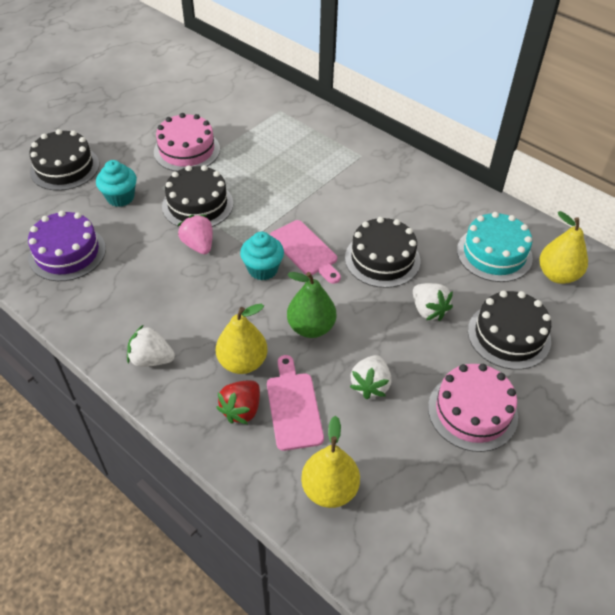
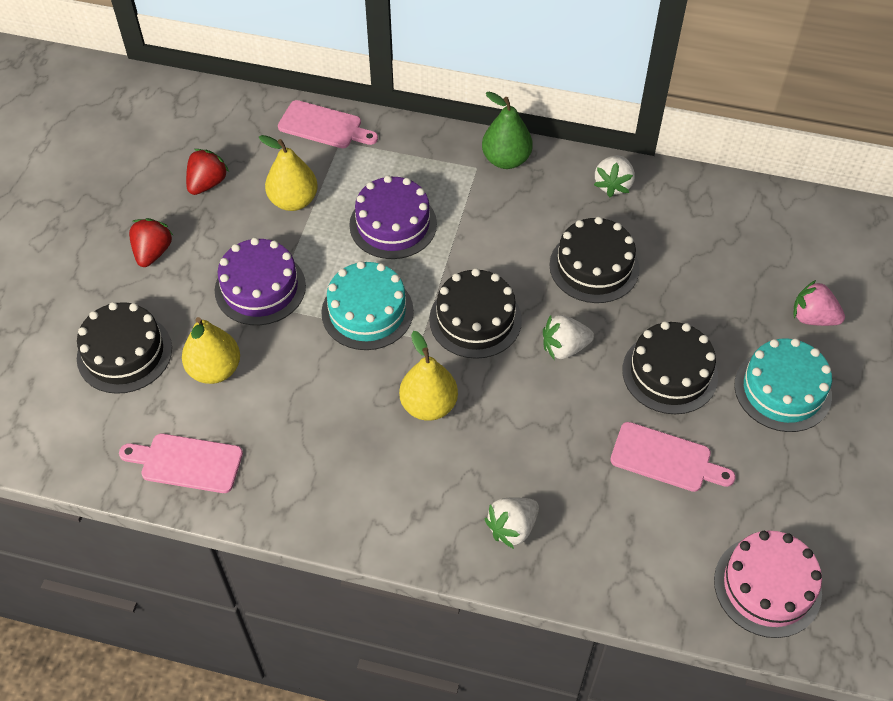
pink cake: 2 -> 1
pink cutting board: 2 -> 3
purple cake: 1 -> 2
red strawberry: 1 -> 2
turquoise cake: 1 -> 2
turquoise cupcake: 2 -> 0

